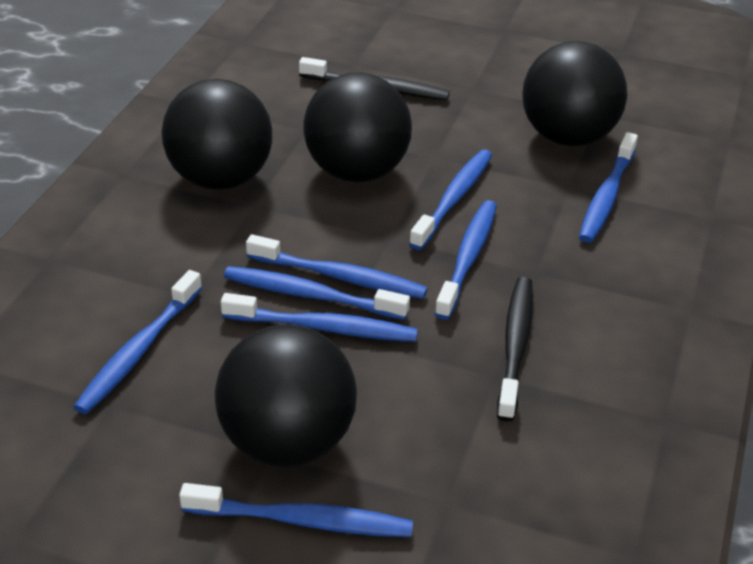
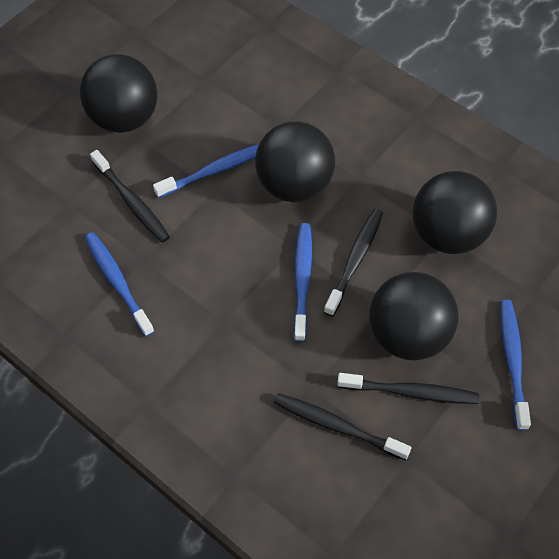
black toothbrush: 2 -> 4
blue toothbrush: 8 -> 4

